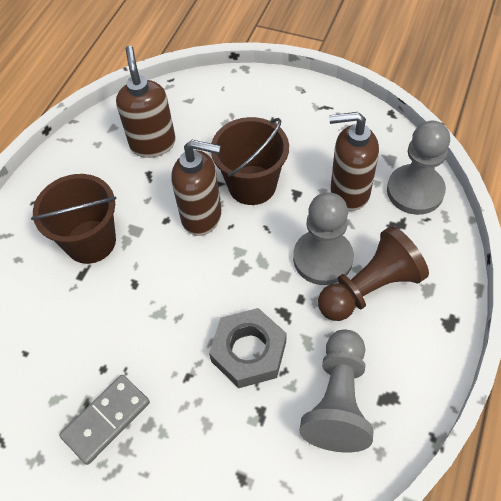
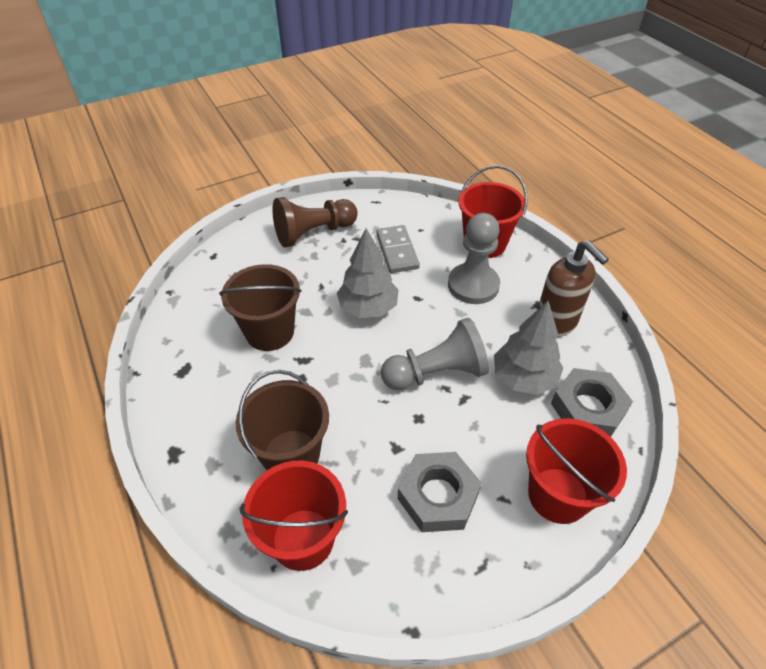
brown soap dispenser: 3 -> 1
grey nut: 1 -> 2
grey pawn: 3 -> 2
grey tree: 0 -> 2
red bucket: 0 -> 3

